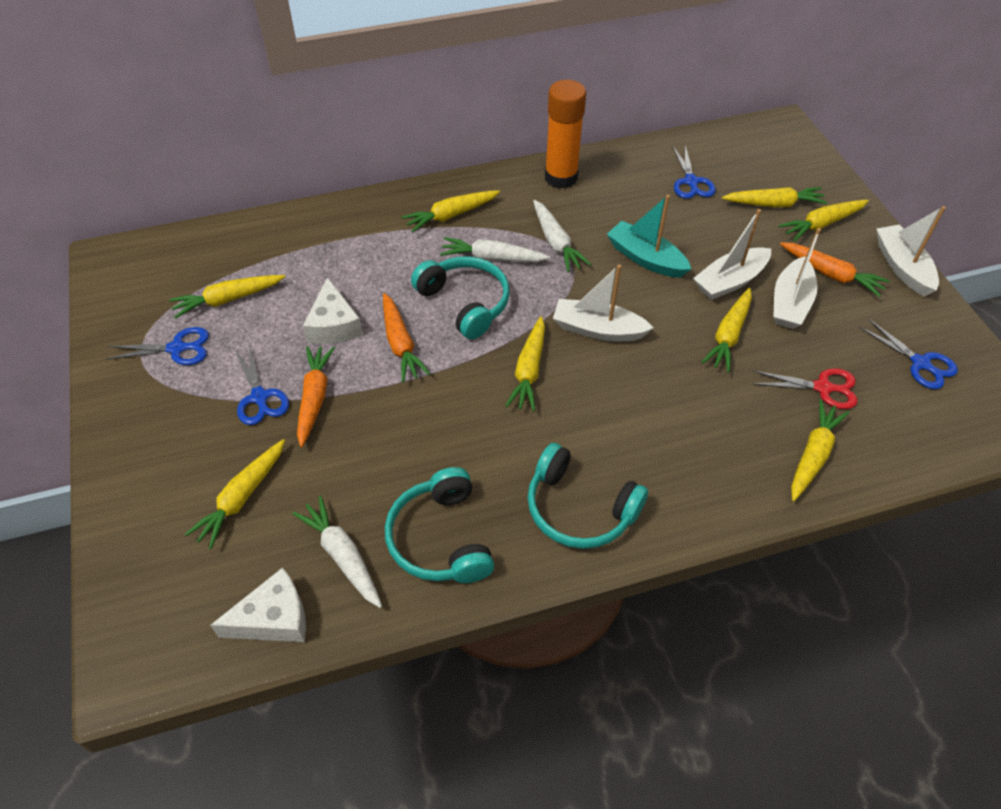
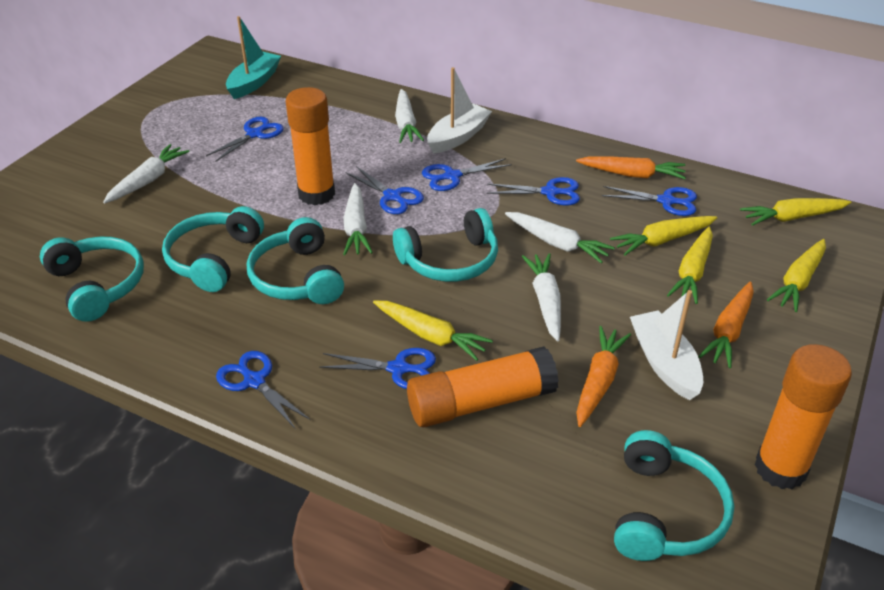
blue scissors: 4 -> 7
orange glue stick: 1 -> 3
red scissors: 1 -> 0
turquoise headphones: 3 -> 5
white boat: 4 -> 2
white carrot: 3 -> 5
white cheese: 2 -> 0
yellow carrot: 8 -> 5

